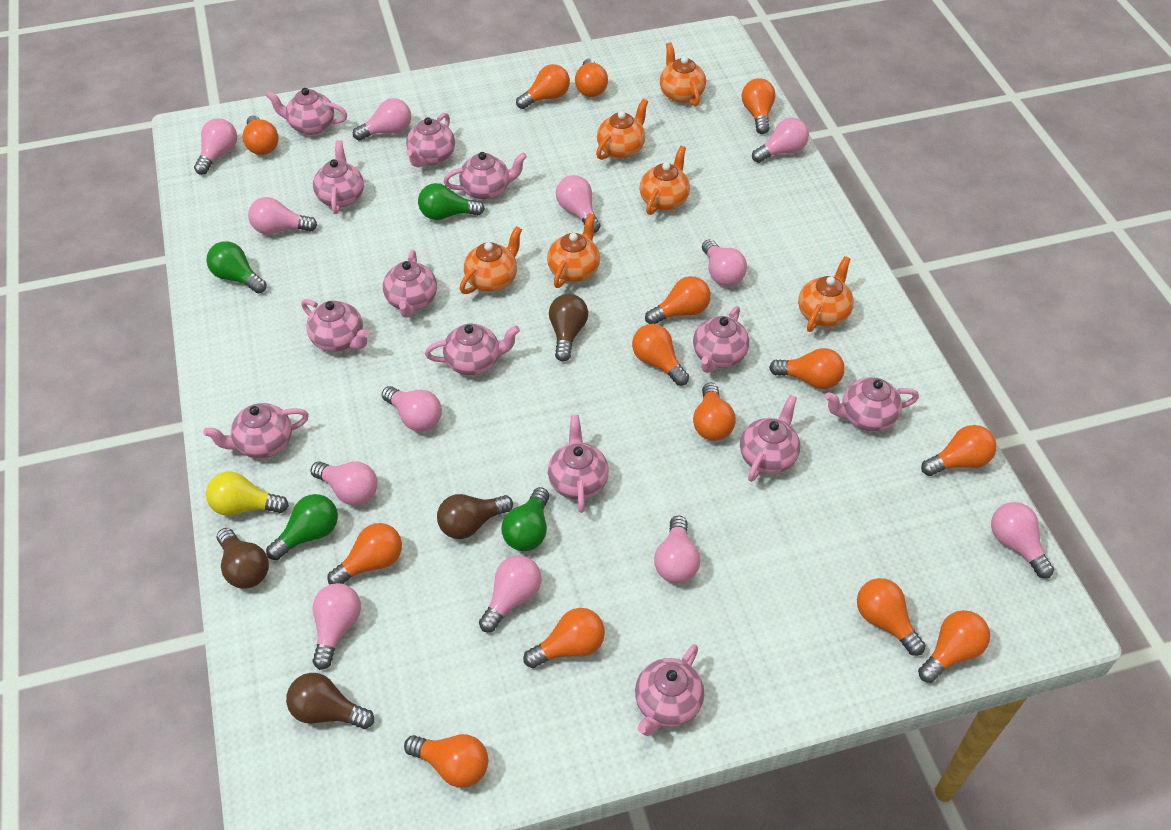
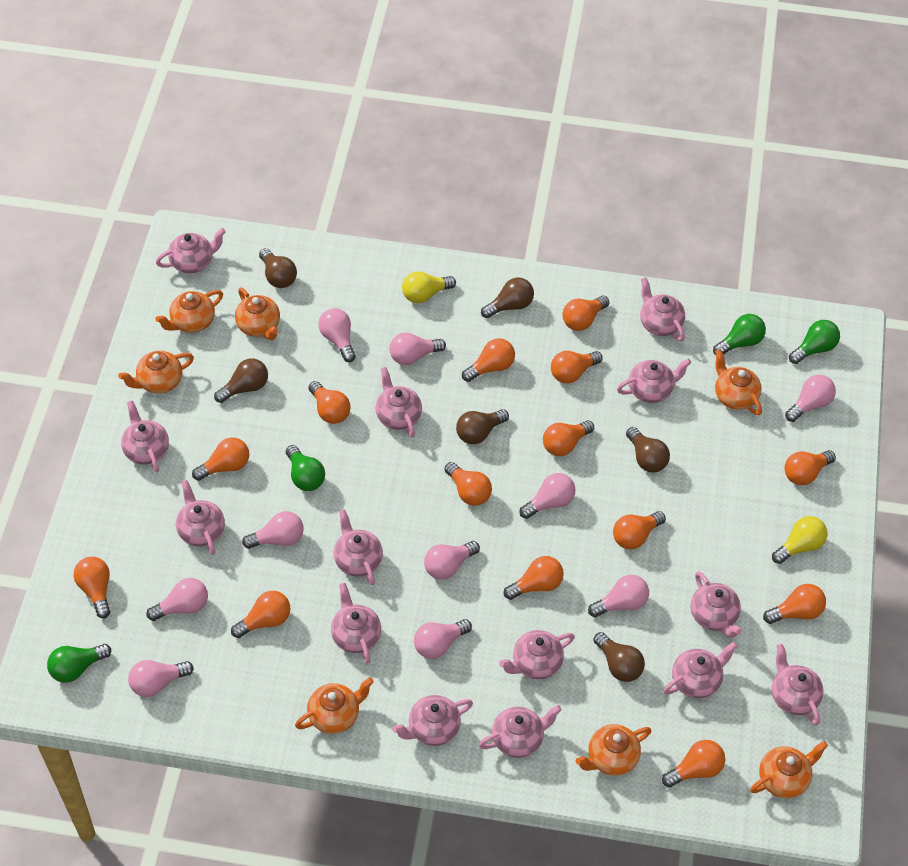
brown light bulb: 4 -> 6
orange teapot: 6 -> 7
pink light bulb: 12 -> 10
pink teapot: 13 -> 14
yellow light bulb: 1 -> 2

